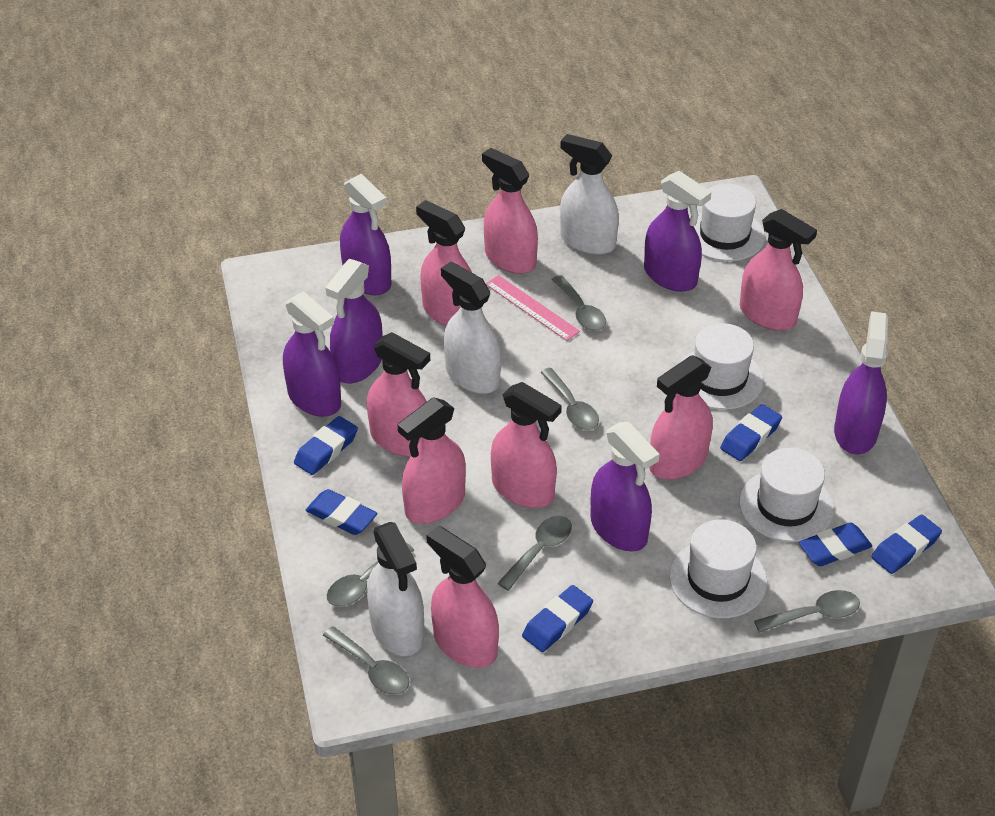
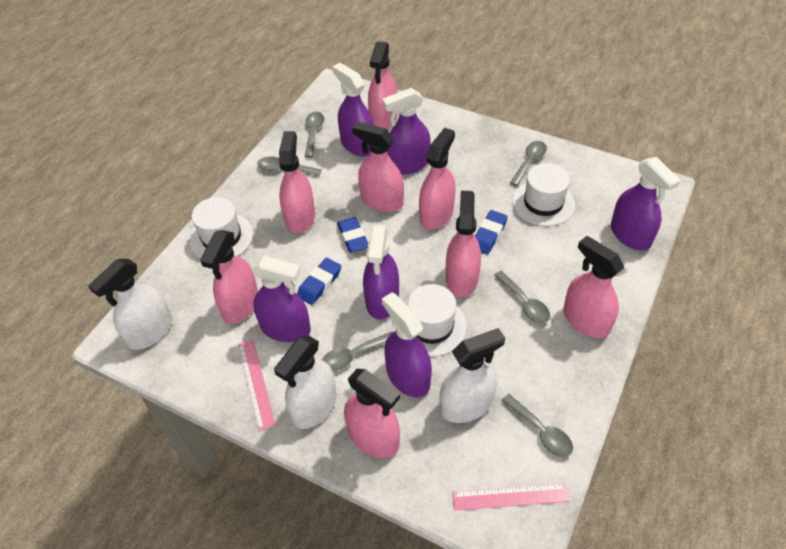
blue eraser: 6 -> 3
pink ruler: 1 -> 2
white hat: 4 -> 3

